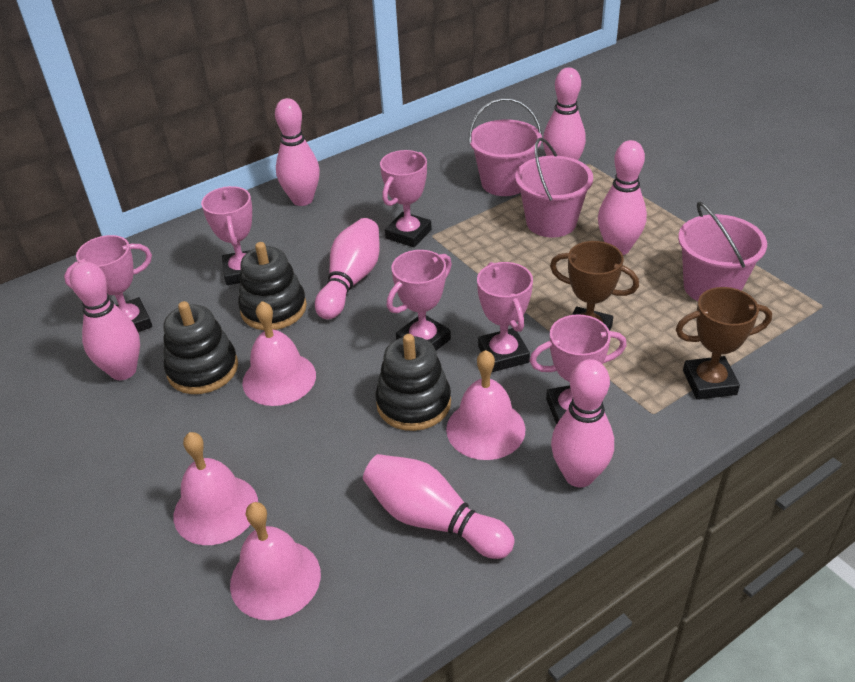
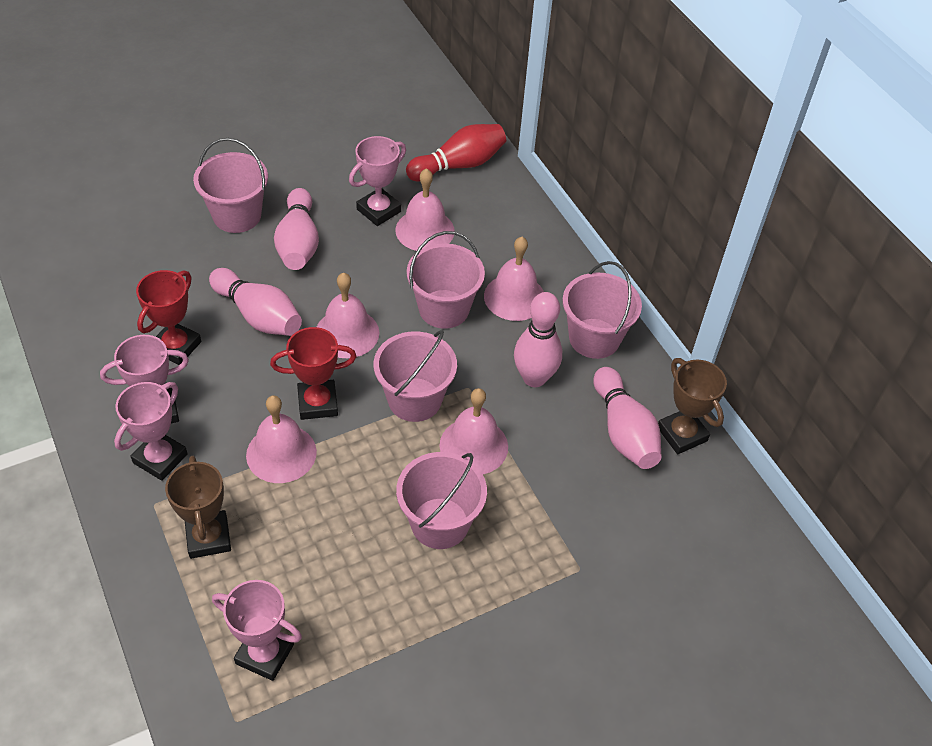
black stacking toy: 3 -> 0
pink bell: 4 -> 5
pink bowling pin: 7 -> 4
pink bucket: 3 -> 5
pink trophy: 6 -> 4
red bowling pin: 0 -> 1
red trophy: 0 -> 2

